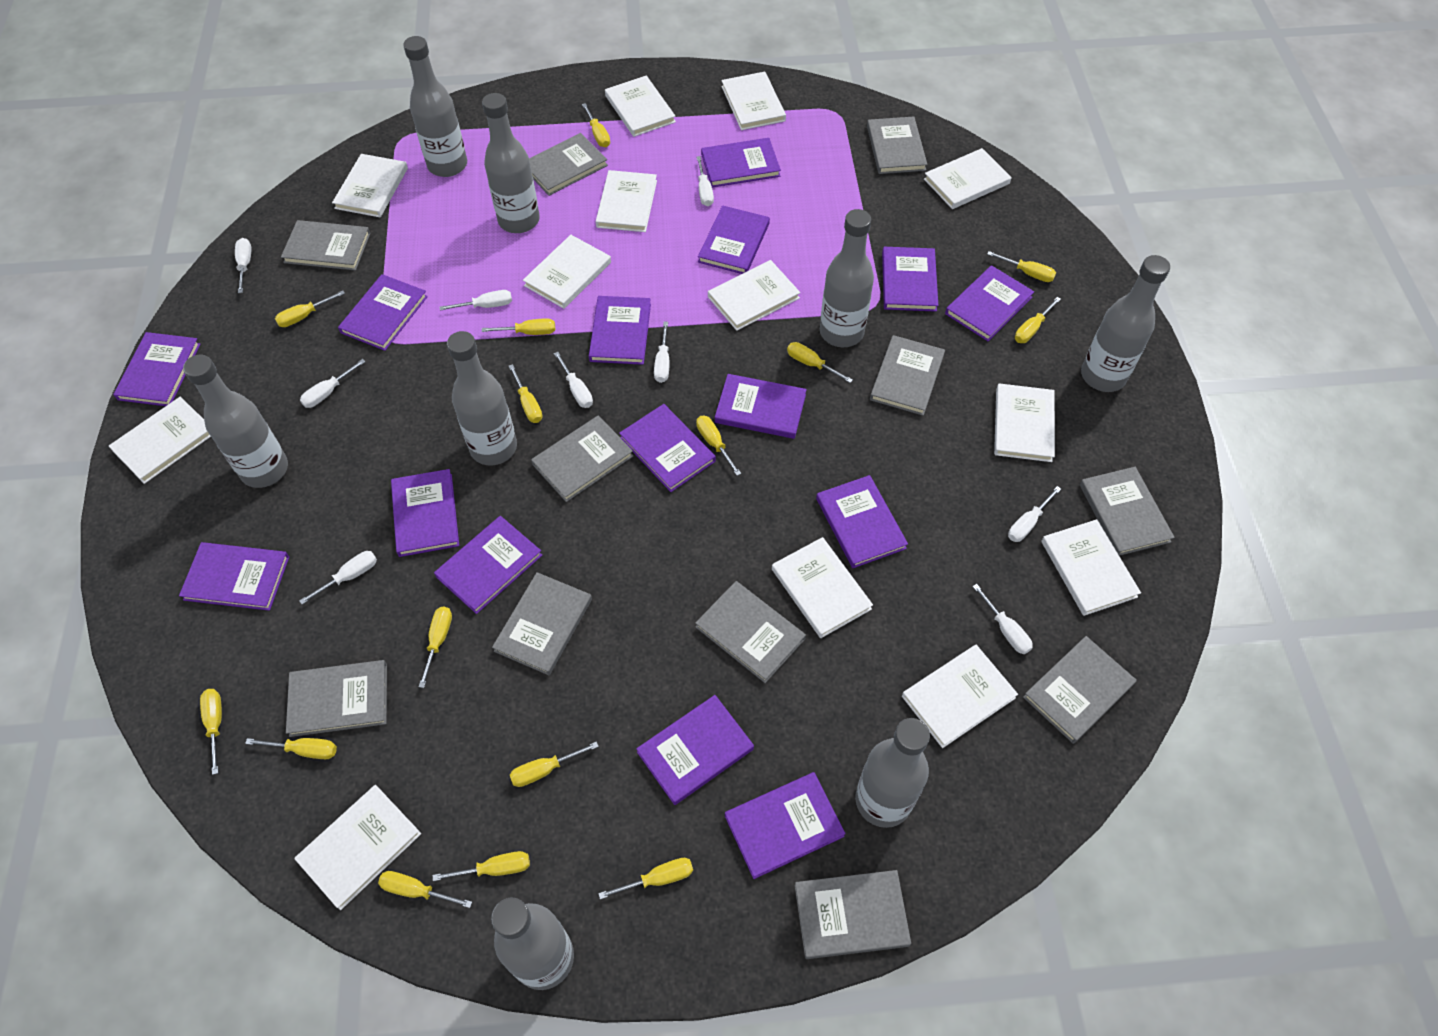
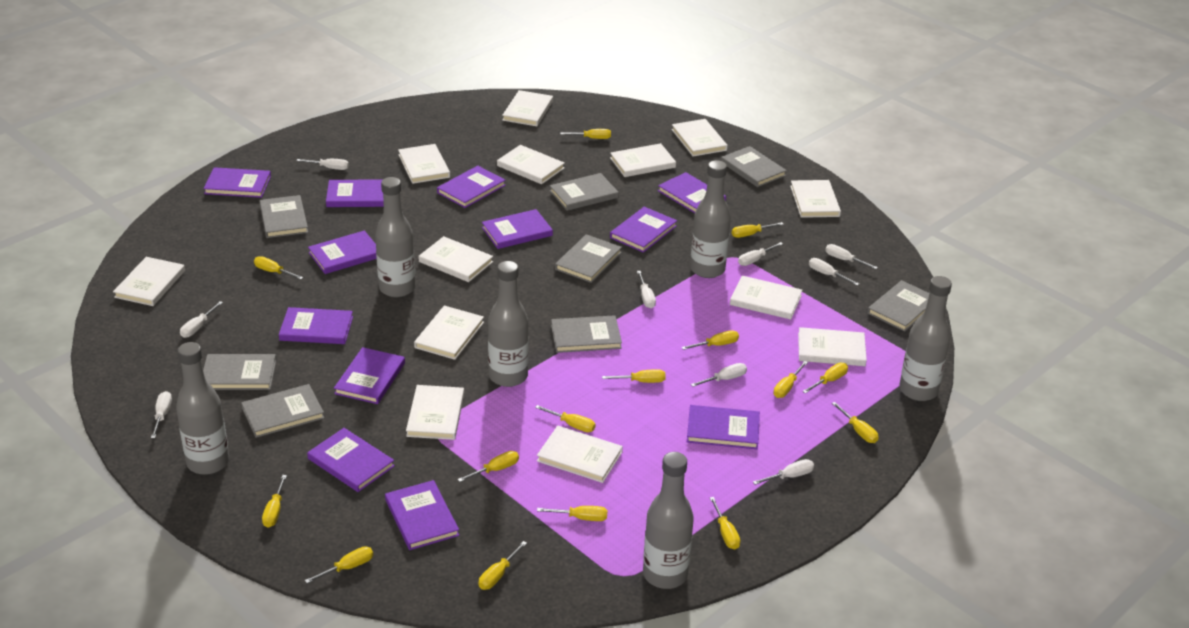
grey book: 11 -> 8
grey bottle: 8 -> 6
purple book: 15 -> 12

